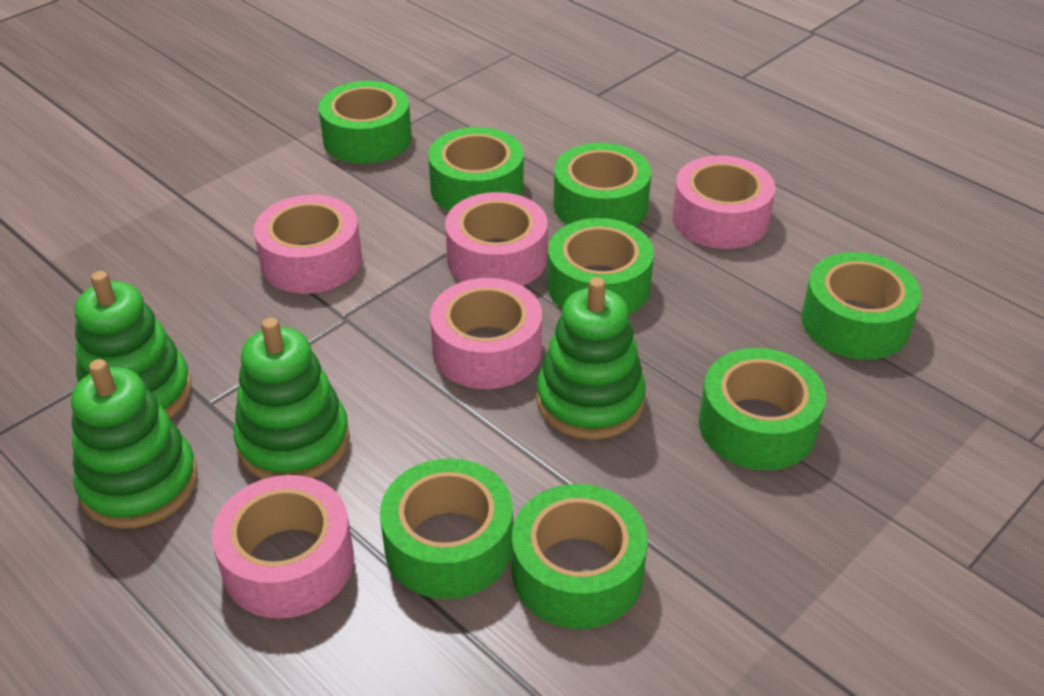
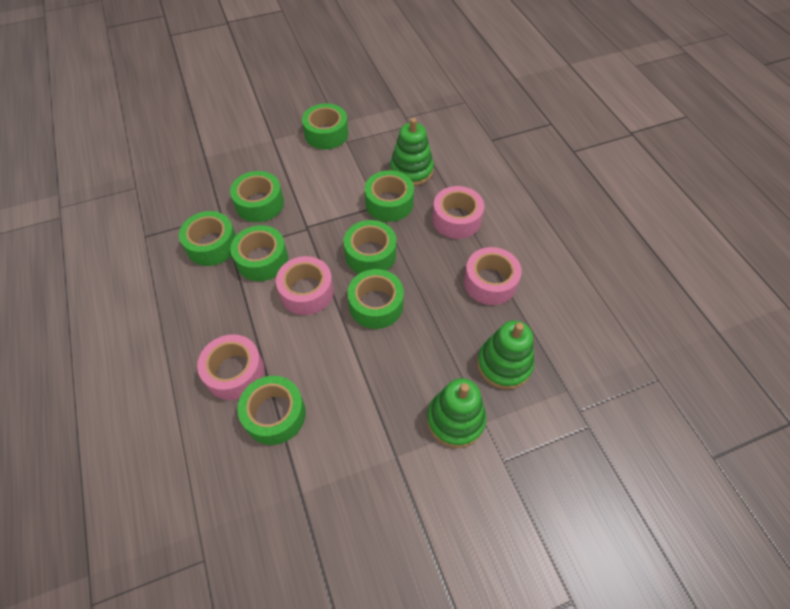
green stacking toy: 4 -> 3
pink tape: 5 -> 4

